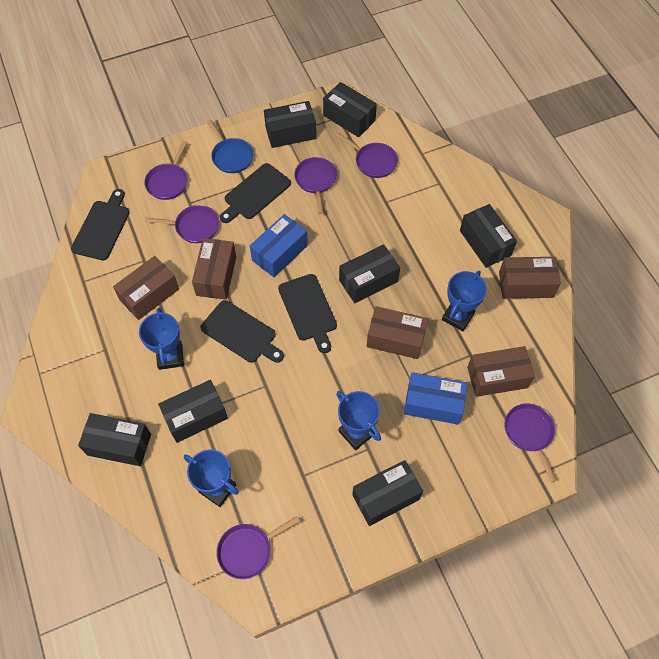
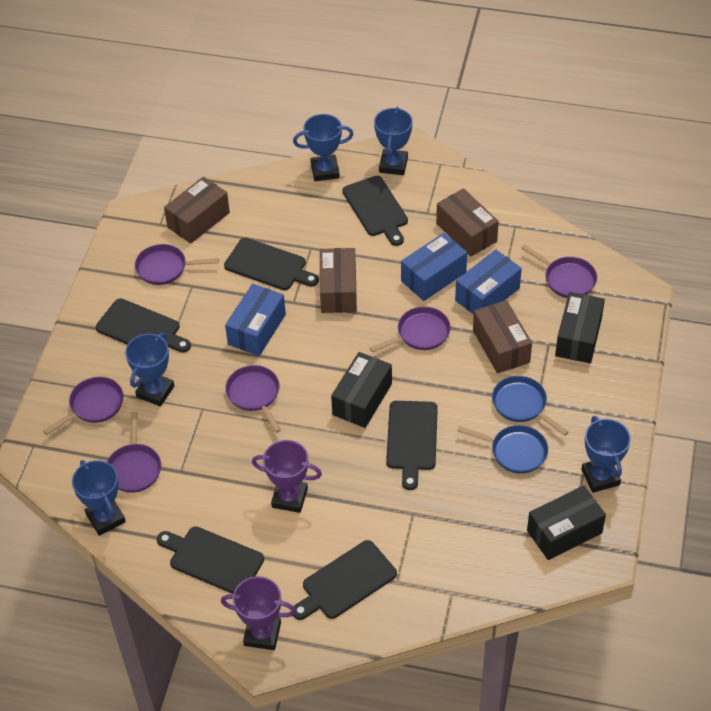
black box: 7 -> 3
black cutting board: 4 -> 6
blue box: 2 -> 3
blue pan: 1 -> 2
blue trophy: 4 -> 5
brown box: 5 -> 4
purple trophy: 0 -> 2

